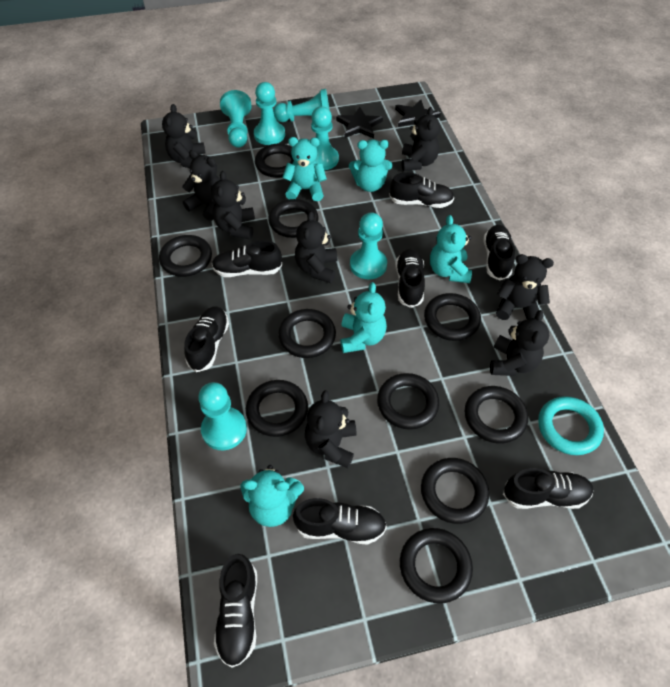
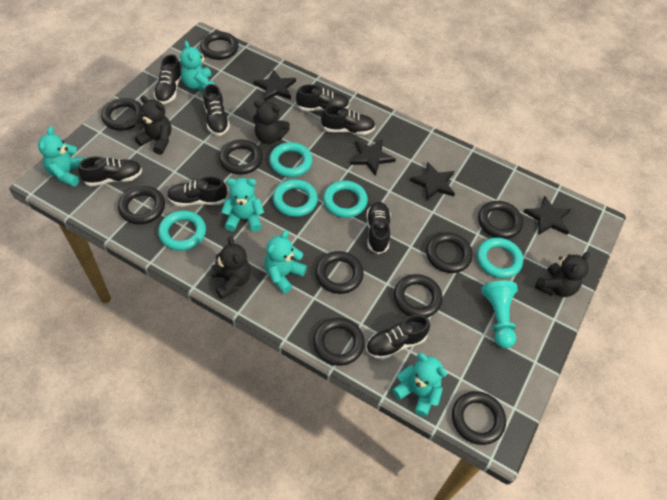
black star: 2 -> 4
black teddy bear: 8 -> 4
turquoise pawn: 6 -> 1
turquoise ring: 1 -> 5

